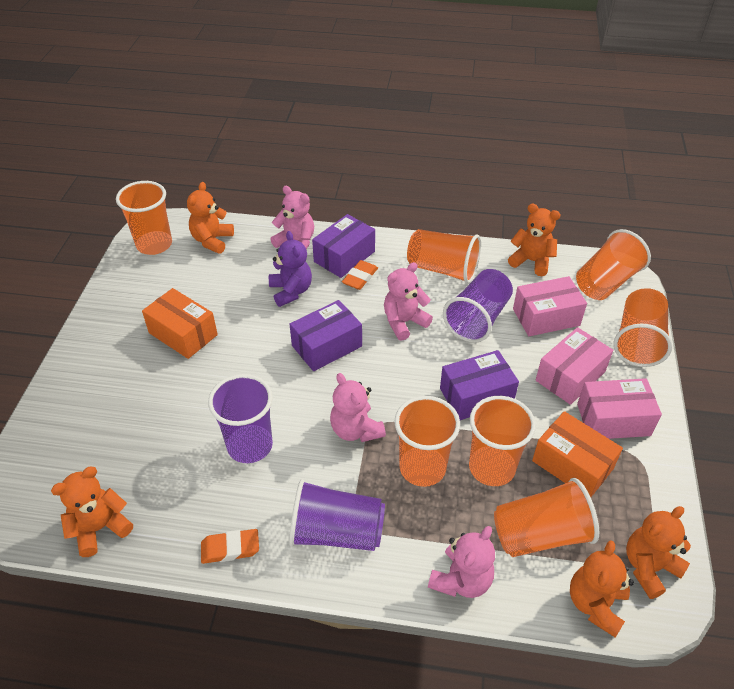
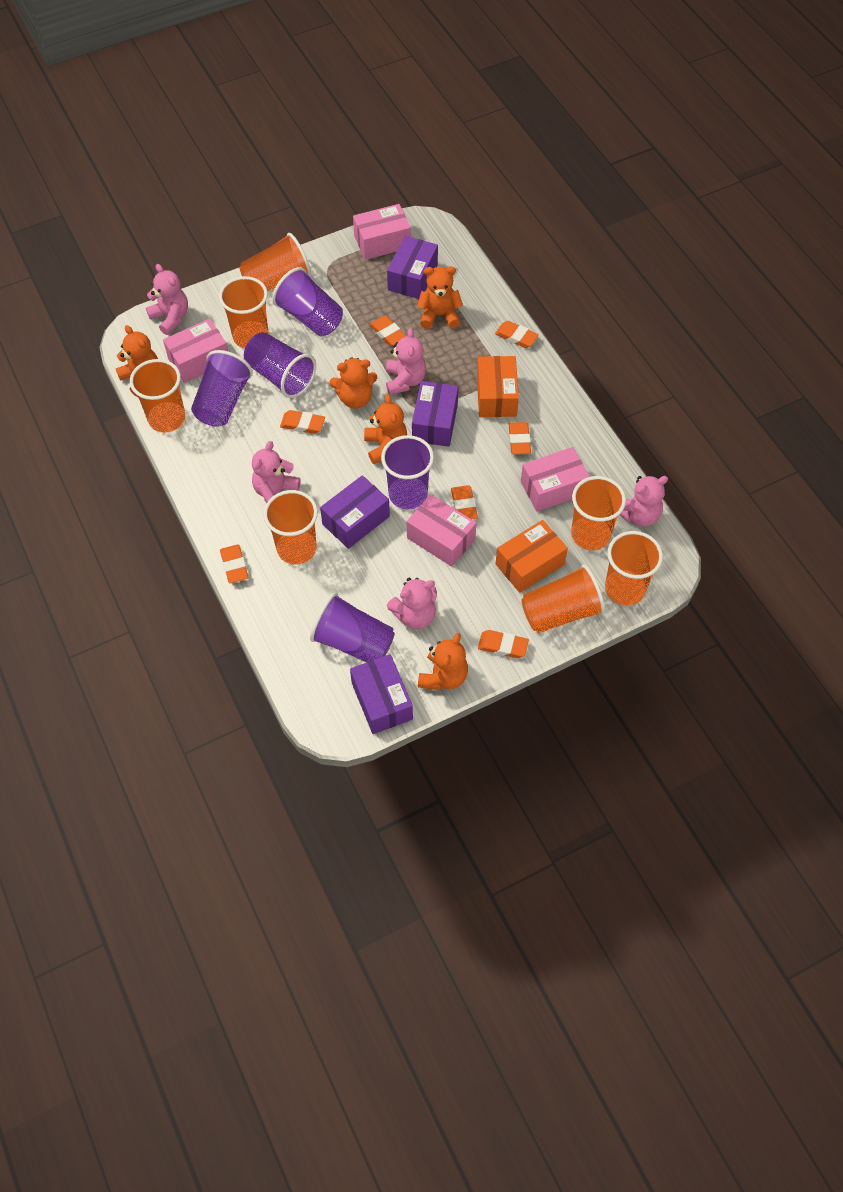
orange eraser: 2 -> 7
pink box: 3 -> 4
pink teddy bear: 4 -> 5
purple box: 3 -> 4
purple cup: 3 -> 5
purple teddy bear: 1 -> 0

